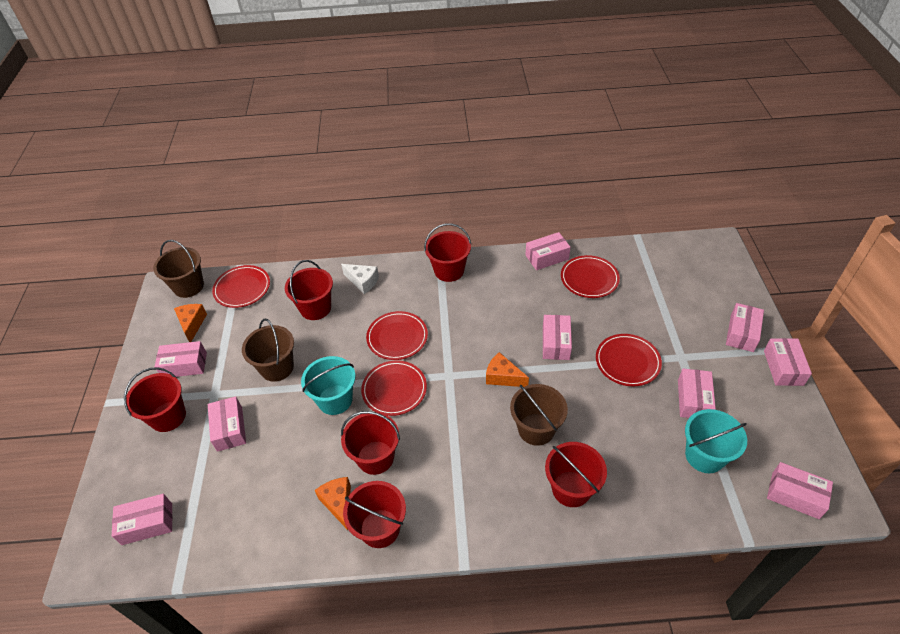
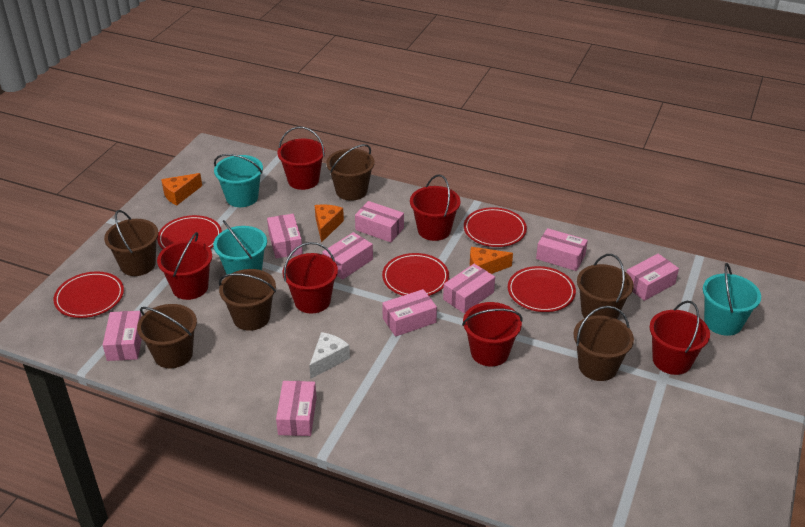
brown bucket: 3 -> 6
turquoise bucket: 2 -> 3

